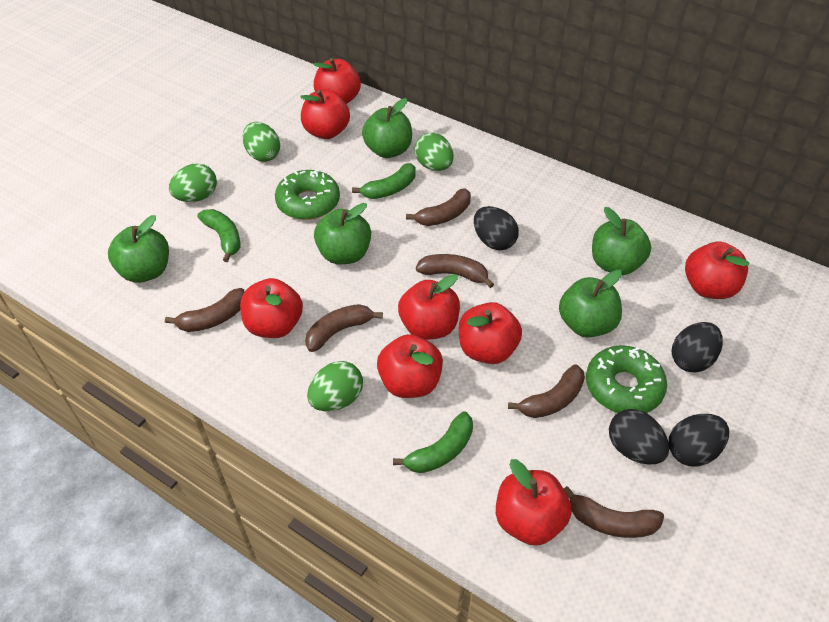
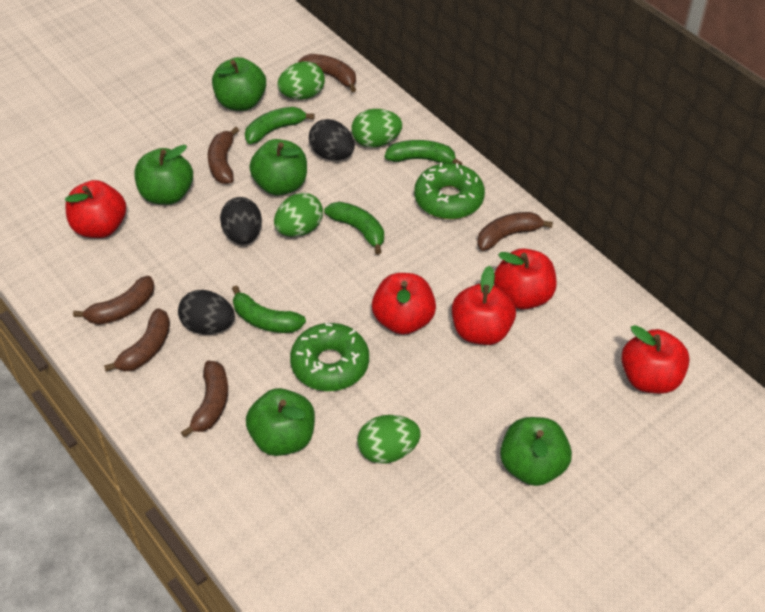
black egg: 4 -> 3
green banana: 3 -> 4
red apple: 8 -> 5

